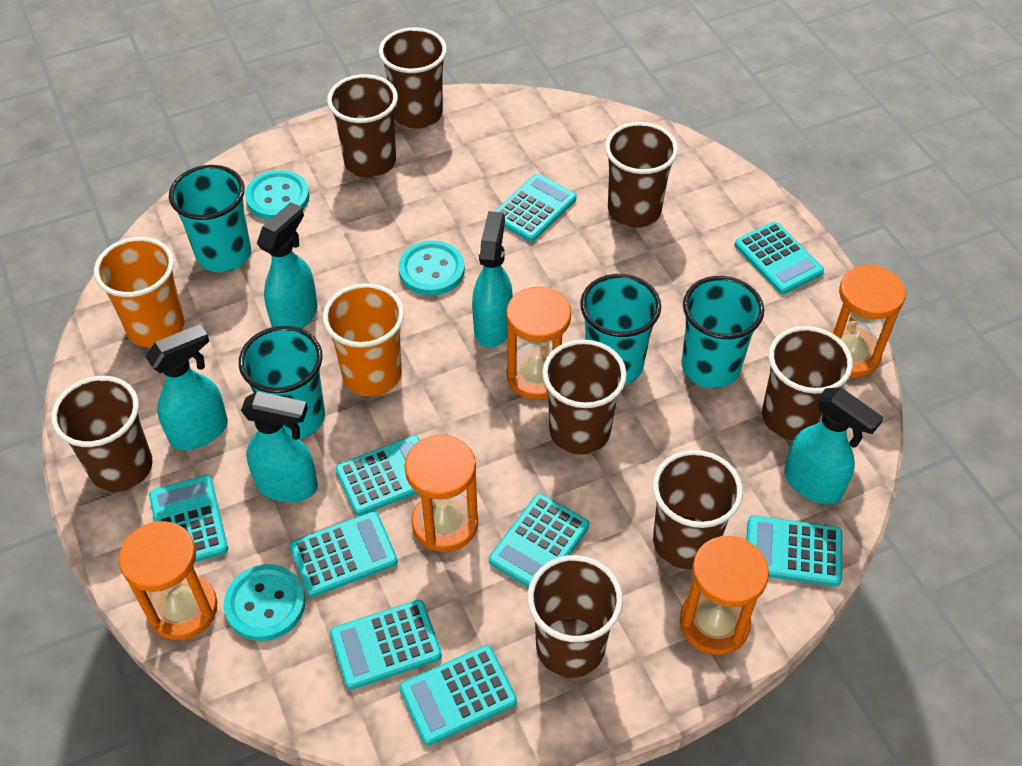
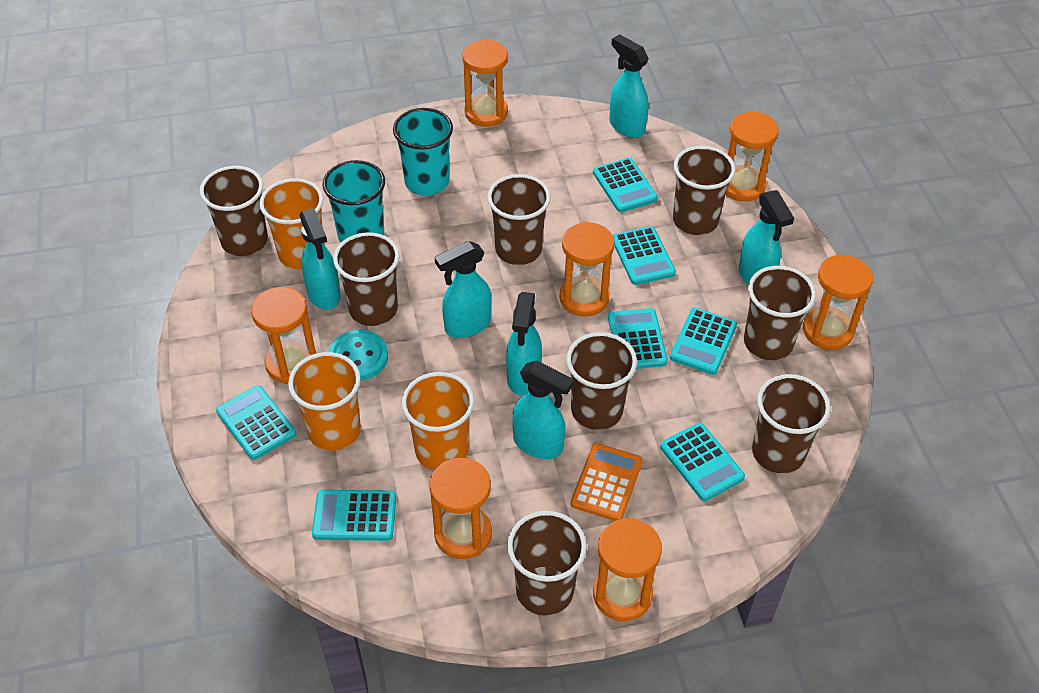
orange calculator: 0 -> 1
orange cup: 2 -> 3
orange hourglass: 5 -> 7
turquoise button: 3 -> 1
turquoise calculator: 9 -> 7
turquoise cup: 4 -> 2
turquoise spray bottle: 5 -> 6

